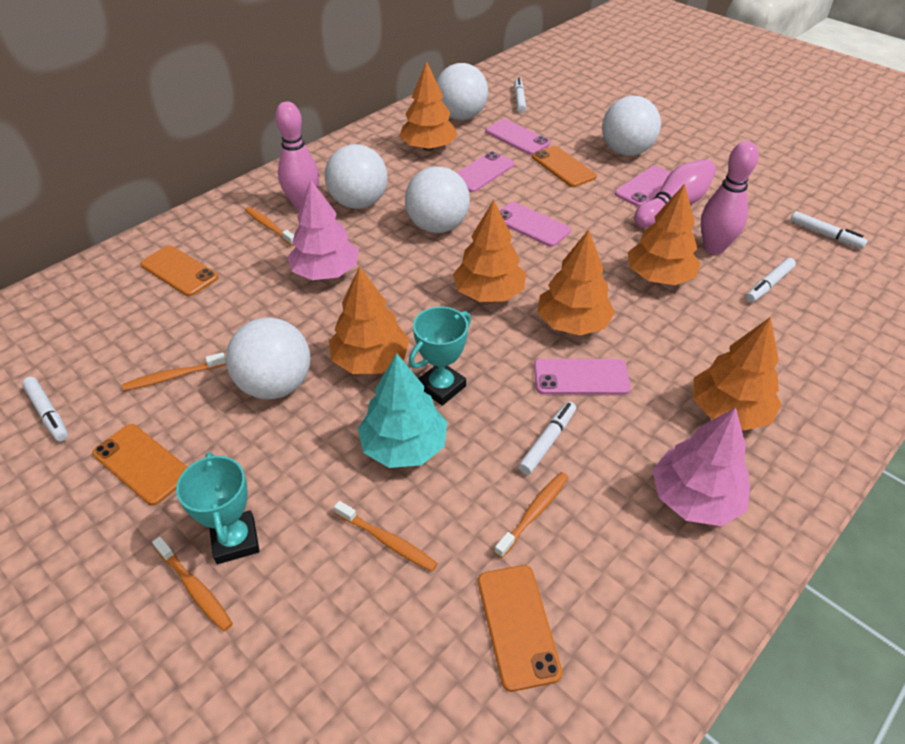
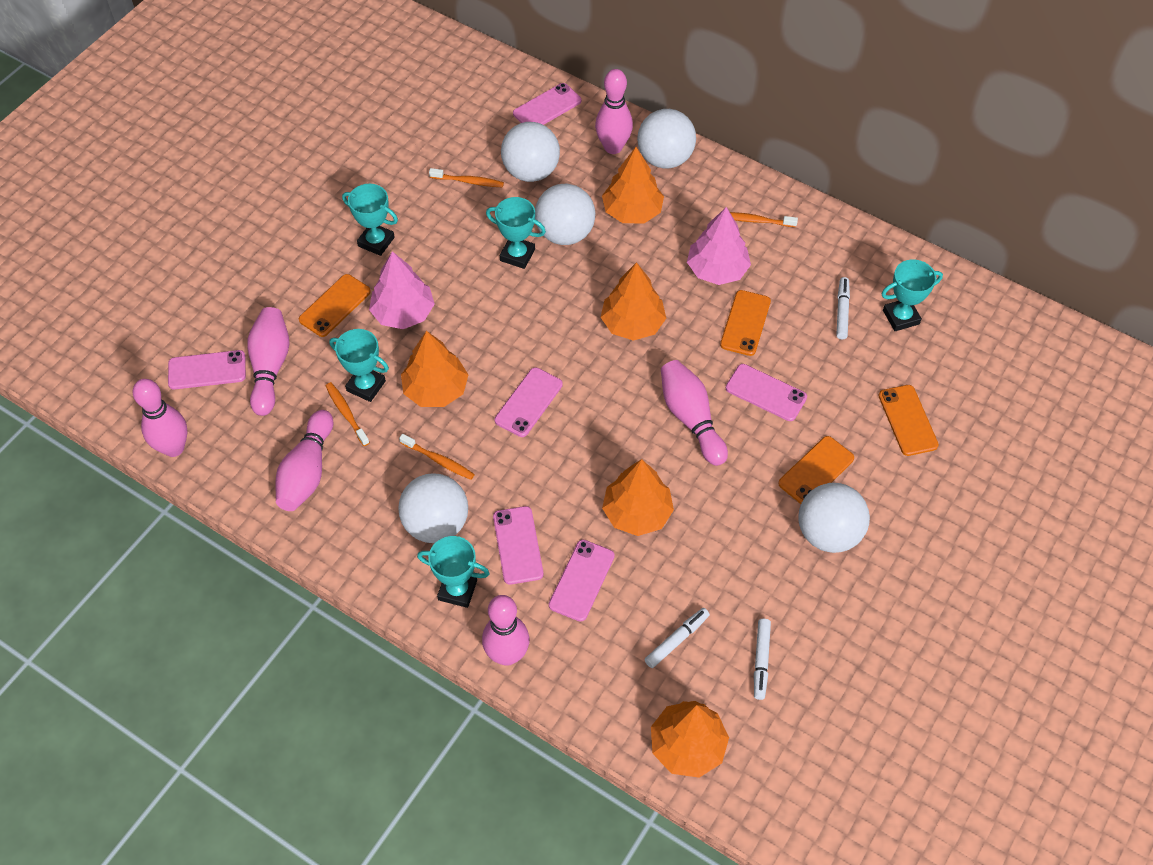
orange toothbrush: 5 -> 4
orange tree: 6 -> 5
pink bowling pin: 3 -> 6
pink phone: 5 -> 6
turquoise tree: 1 -> 0
turquoise trophy: 2 -> 5
white marker: 5 -> 3

